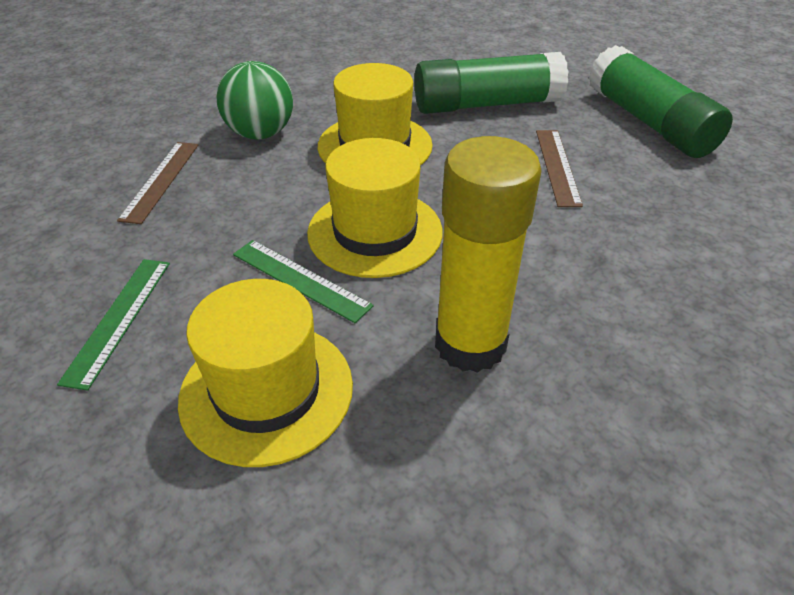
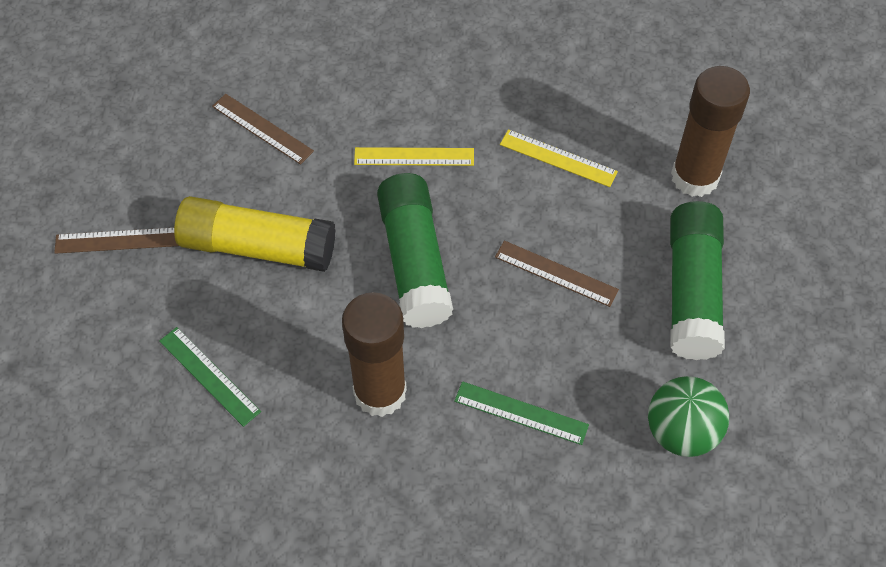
brown glue stick: 0 -> 2
brown ruler: 2 -> 3
yellow hat: 3 -> 0
yellow ruler: 0 -> 2

